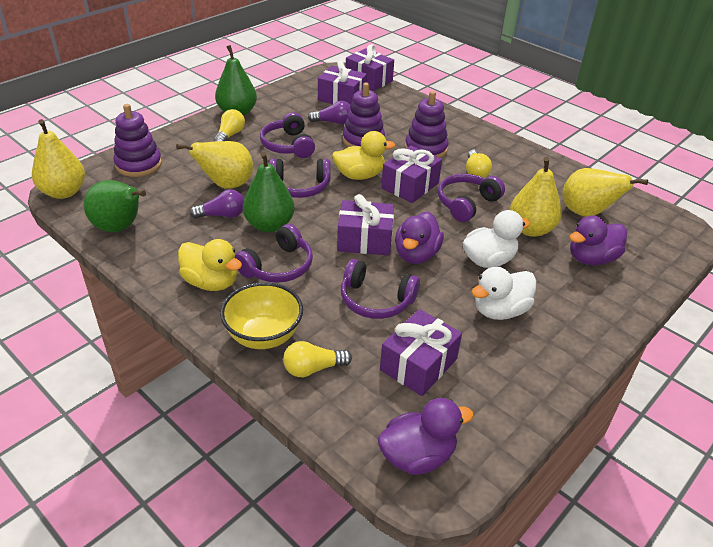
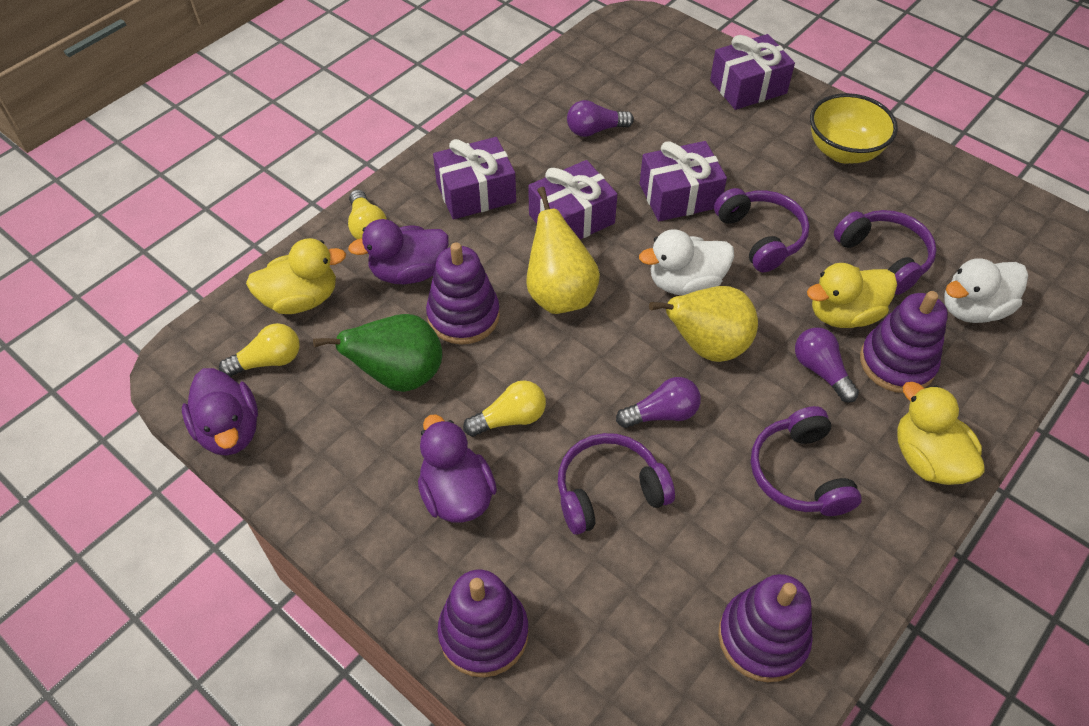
green pear: 3 -> 1
purple gift: 5 -> 4
purple headphones: 5 -> 4
purple light bulb: 2 -> 3
purple stacking toy: 3 -> 4
yellow duck: 2 -> 3
yellow pear: 4 -> 2

